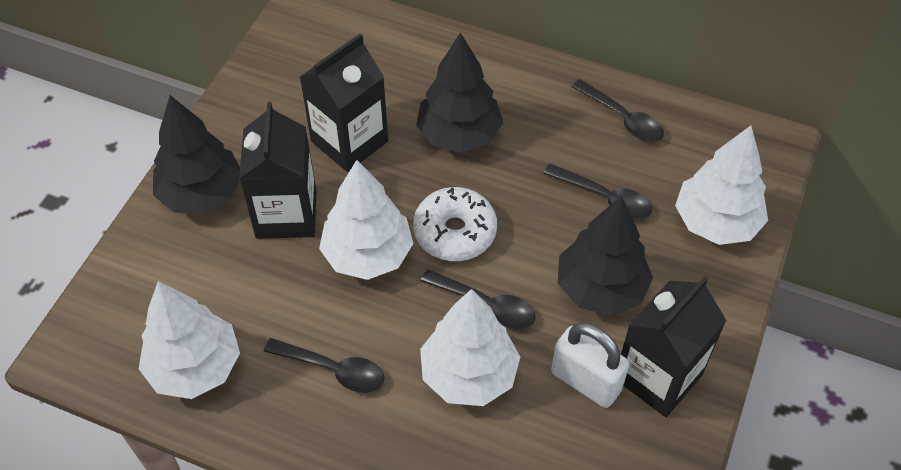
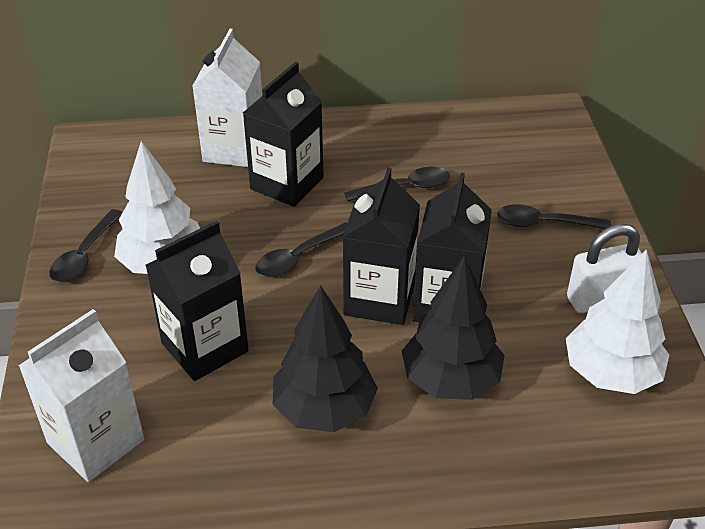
black carton: 3 -> 4
black tree: 3 -> 2
white carton: 0 -> 2
white donut: 1 -> 0
white tree: 4 -> 2

